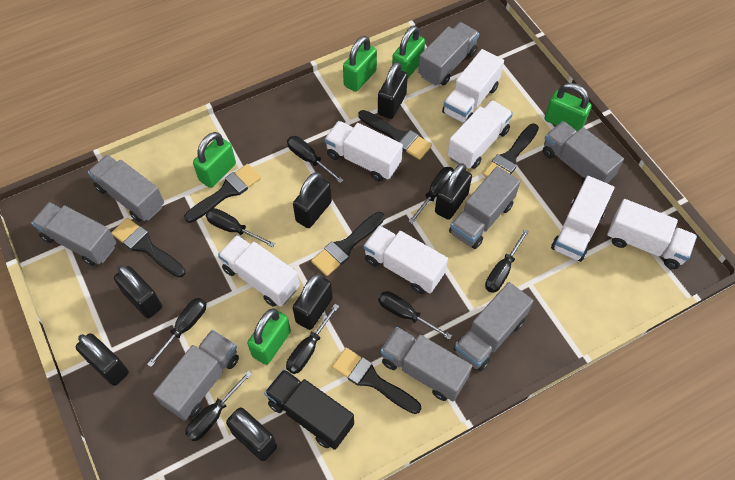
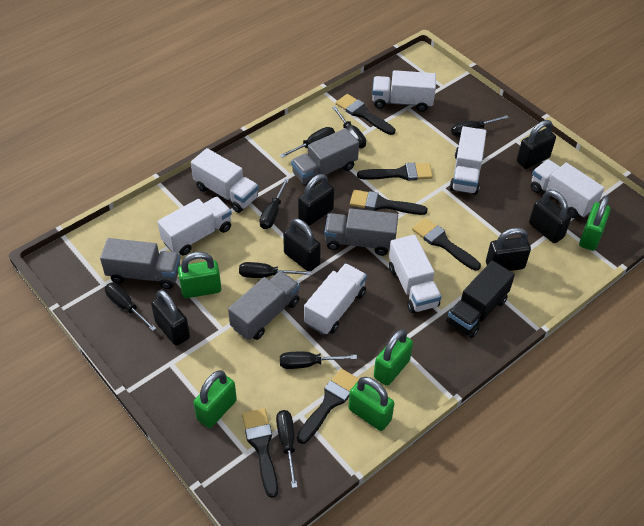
black padlock: 7 -> 6
grey truck: 8 -> 4

